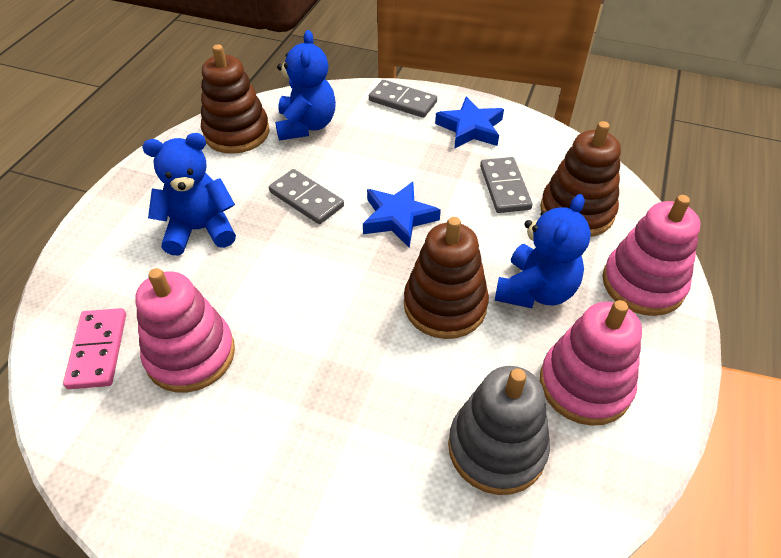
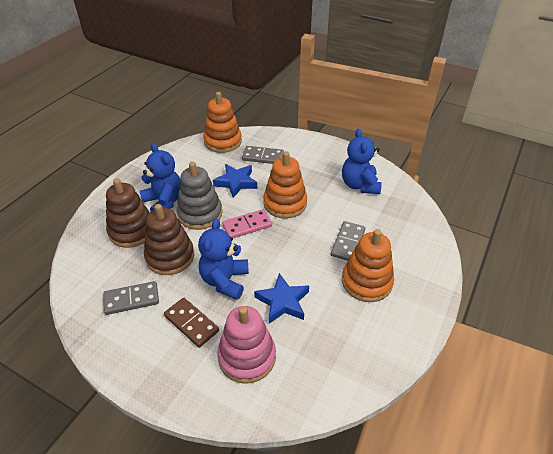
brown domino: 0 -> 1
brown stacking toy: 3 -> 2
orange stacking toy: 0 -> 3
pink stacking toy: 3 -> 1

